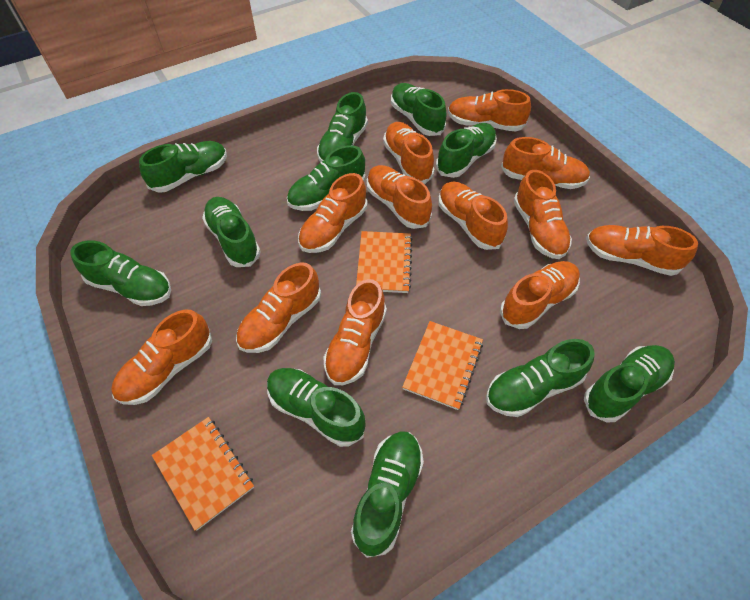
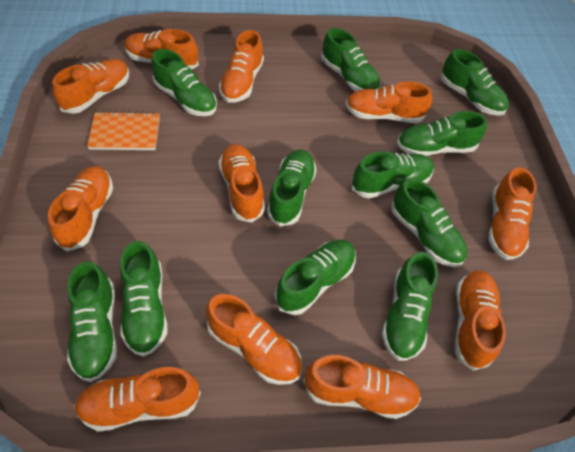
orange notebook: 3 -> 1
orange shoe: 12 -> 11

